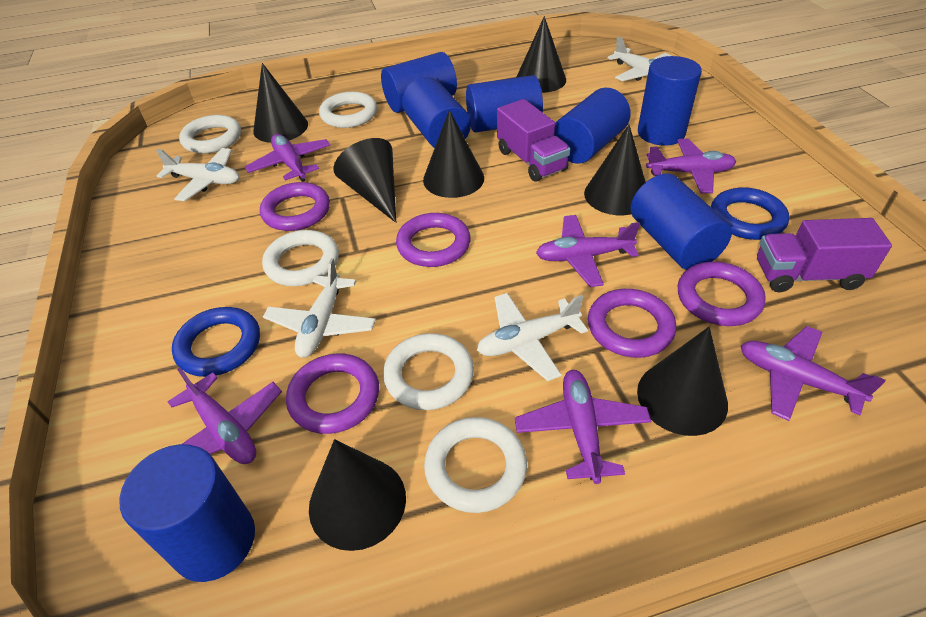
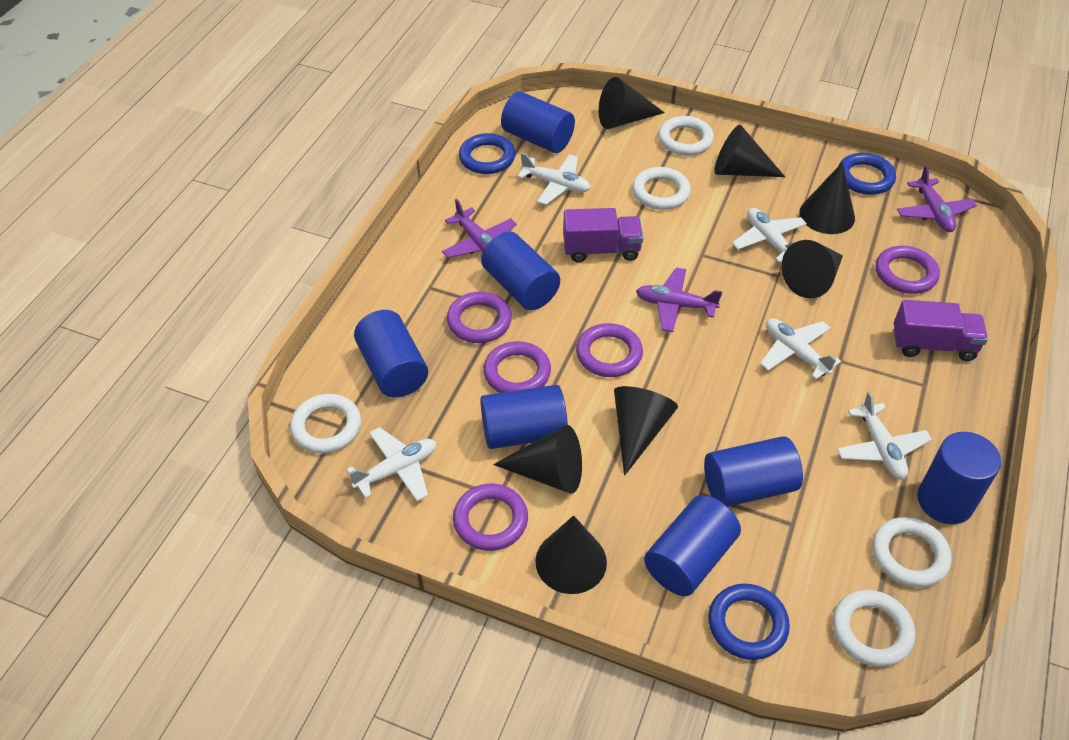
blue ring: 2 -> 3
purple plane: 6 -> 3
white plane: 4 -> 5

